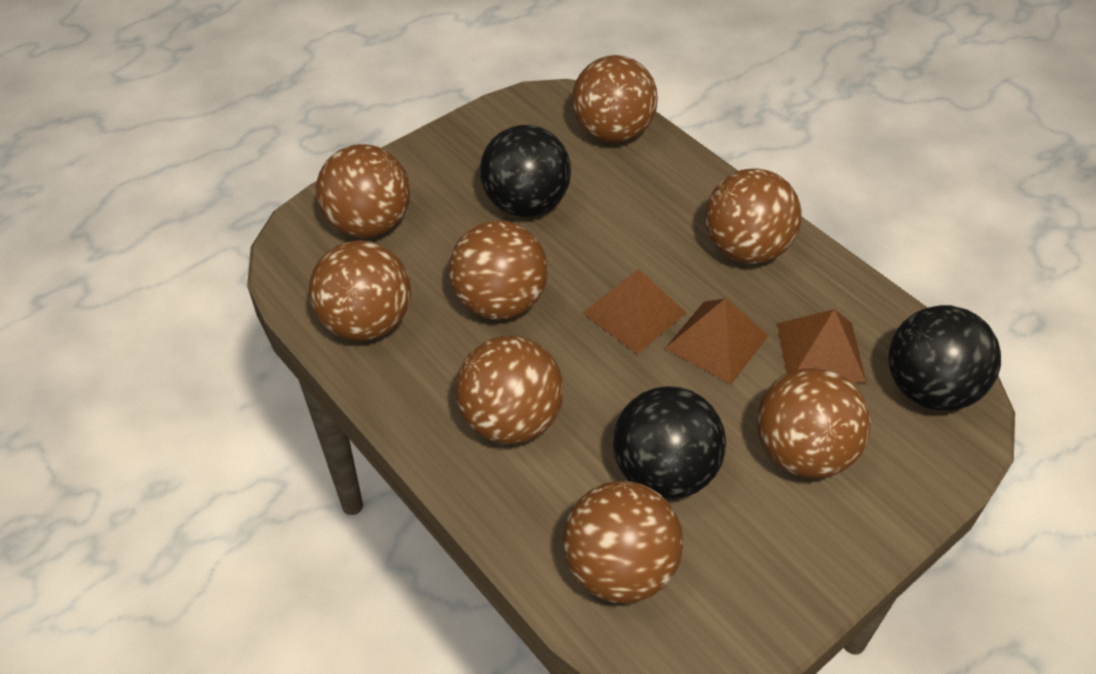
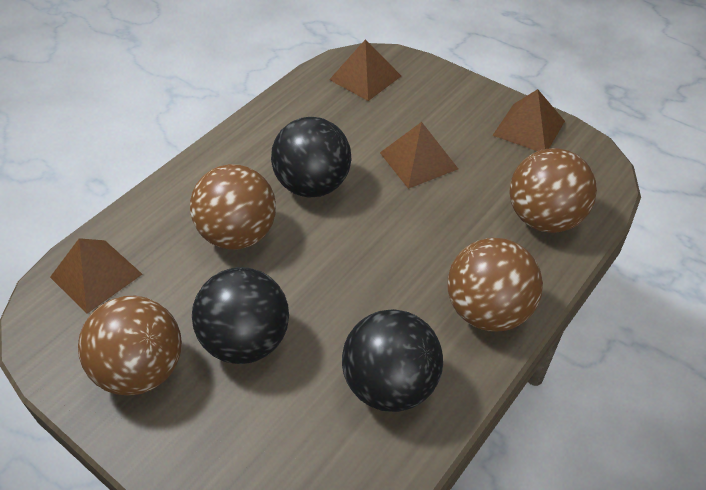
brown ball: 8 -> 4
brown pyramid: 3 -> 4

